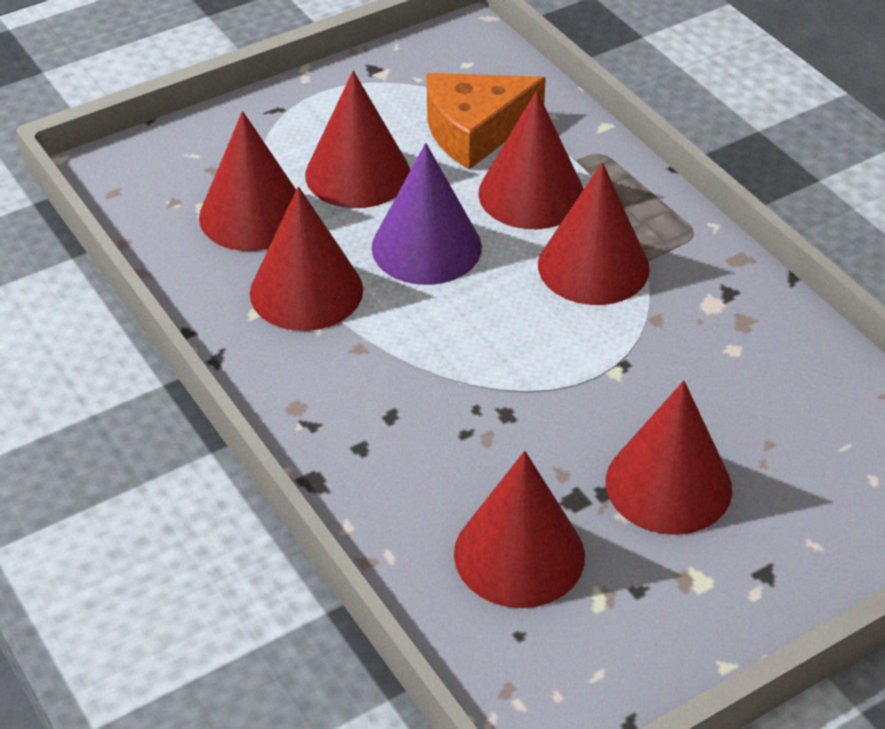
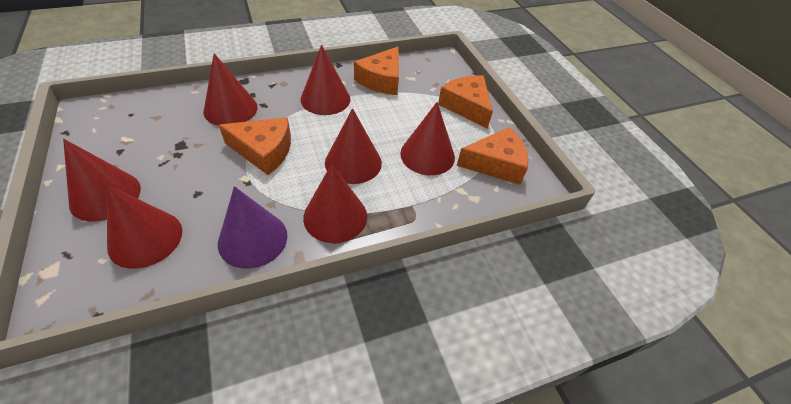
orange cheese: 1 -> 4

